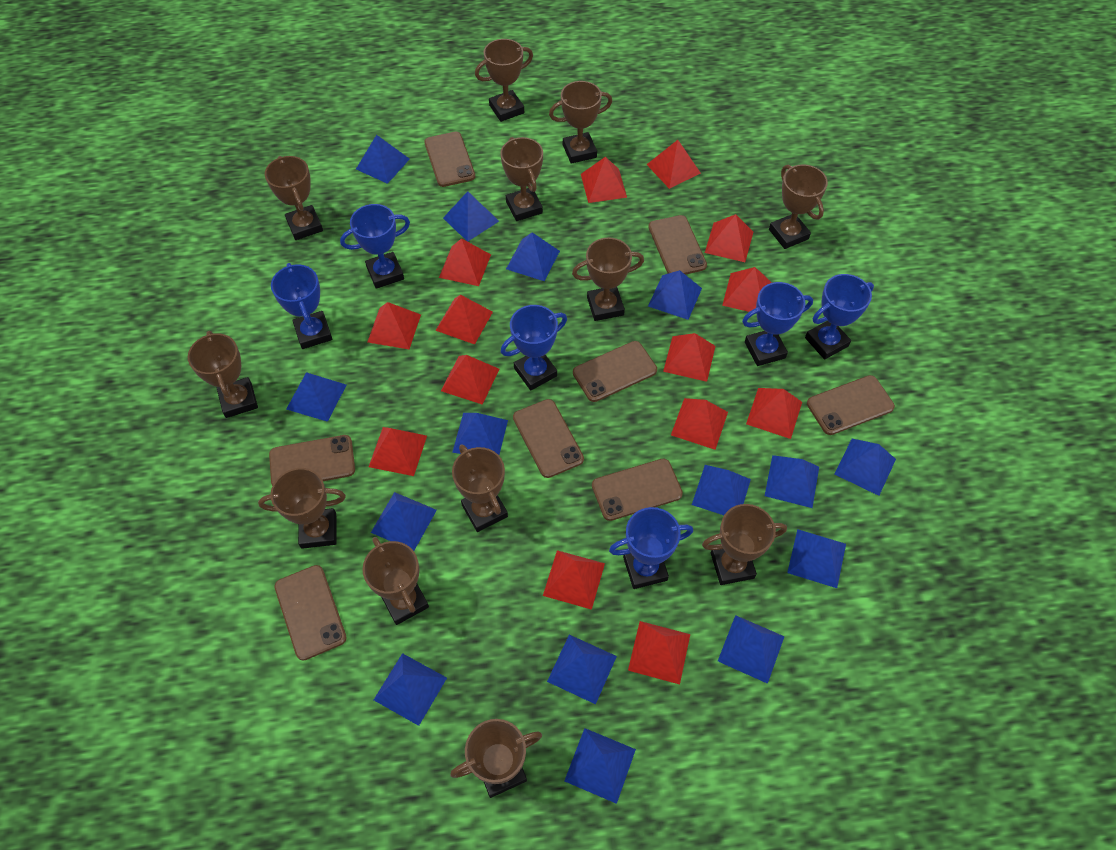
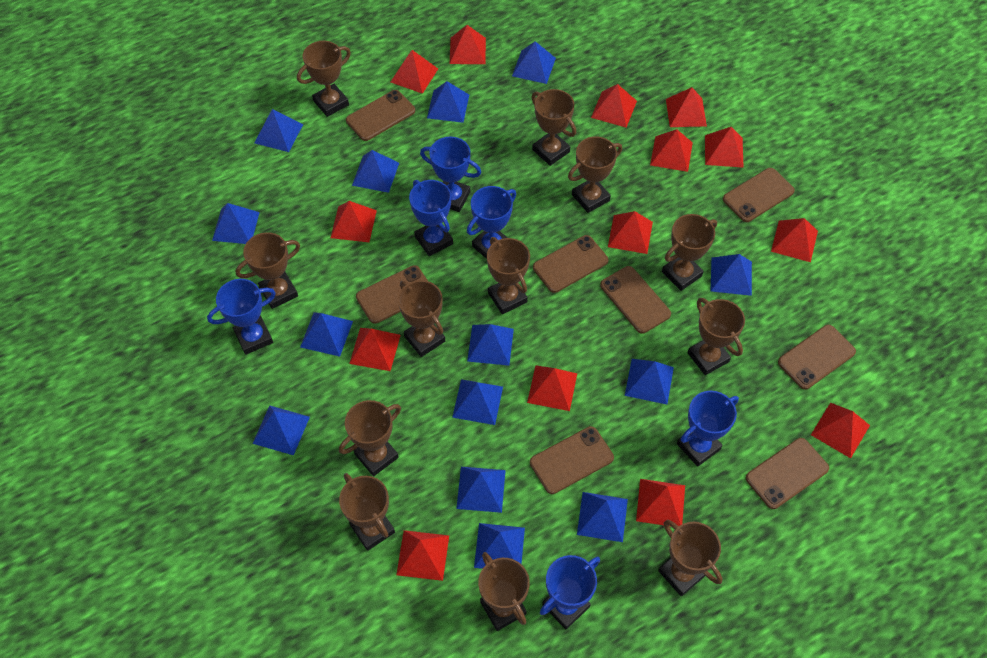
blue pyramid: 15 -> 14

